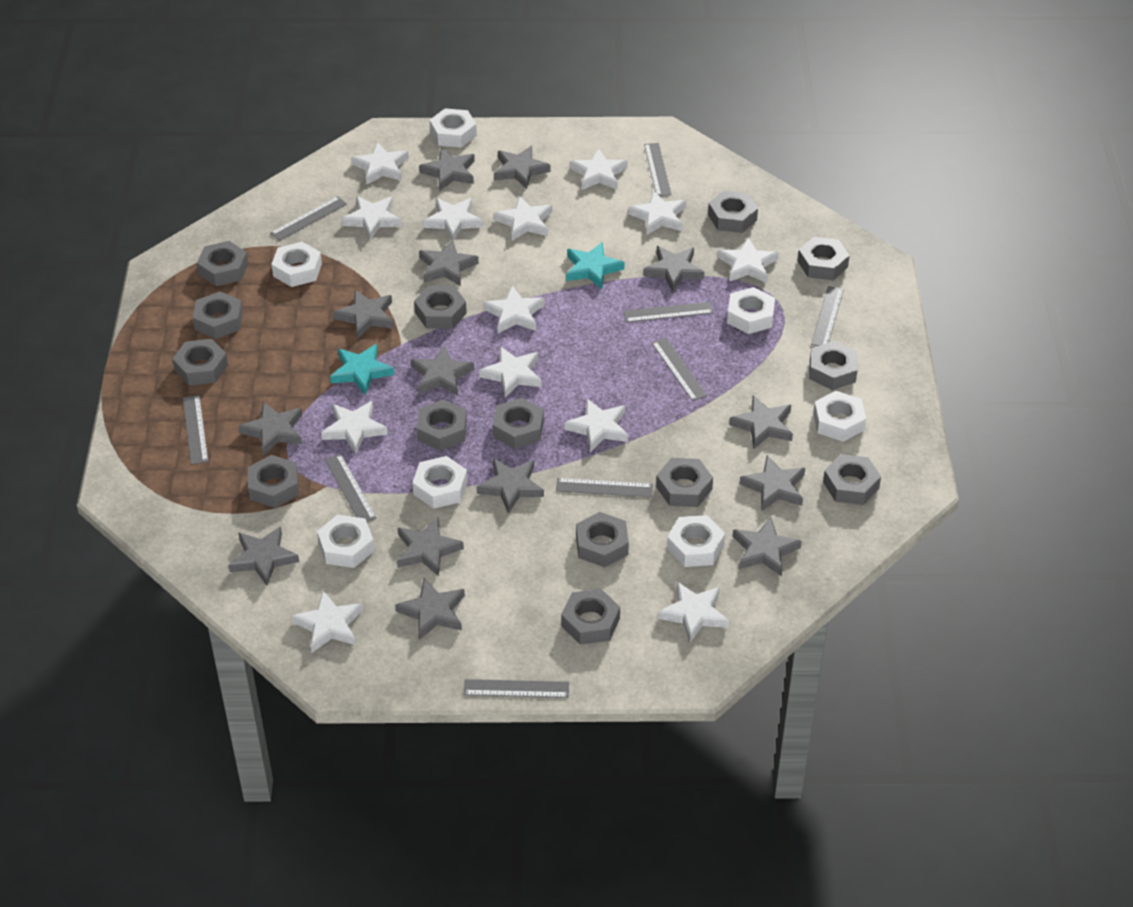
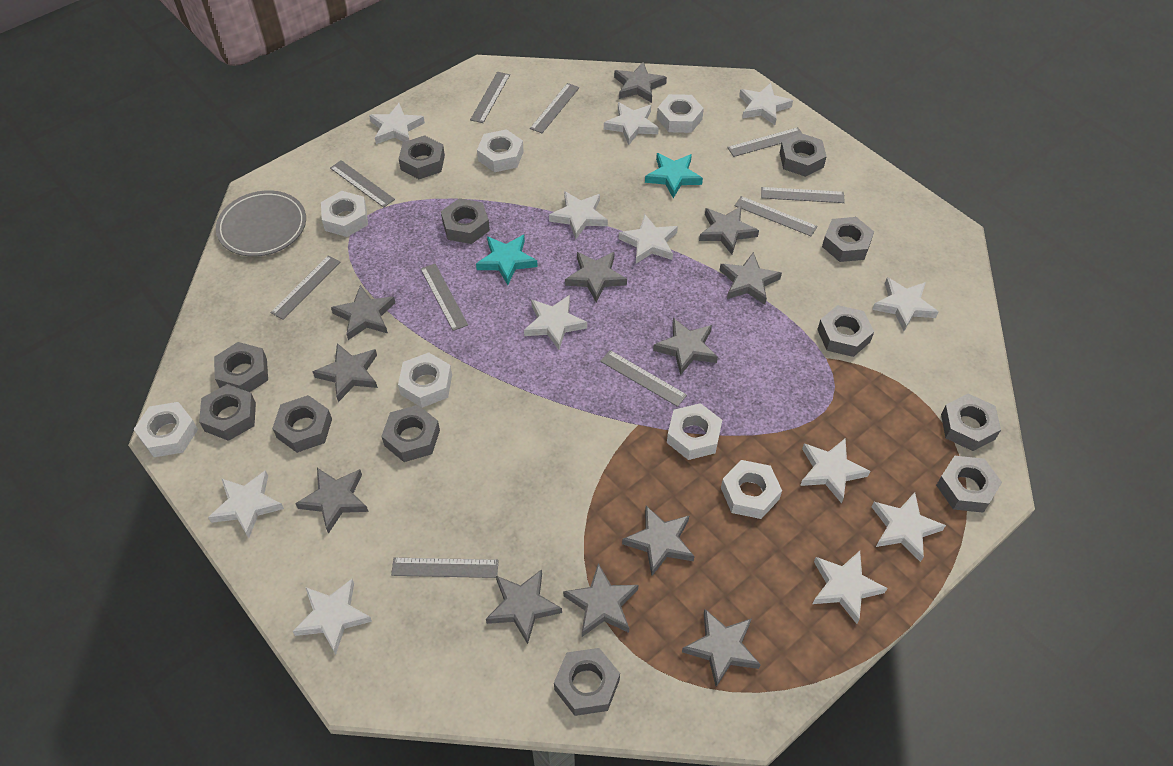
grey nut: 14 -> 12
grey plate: 0 -> 1
grey ruler: 9 -> 10
grey star: 14 -> 12
white star: 13 -> 12

